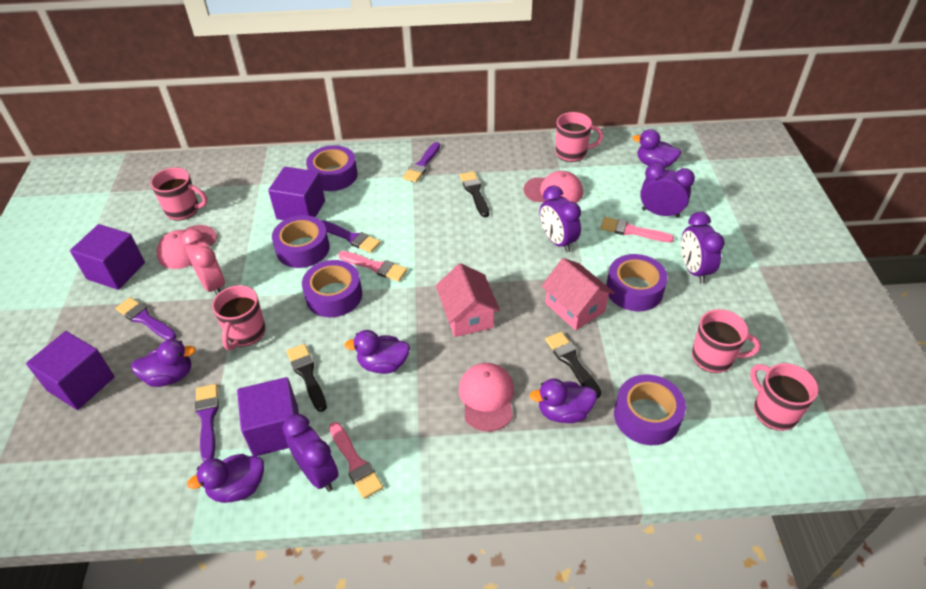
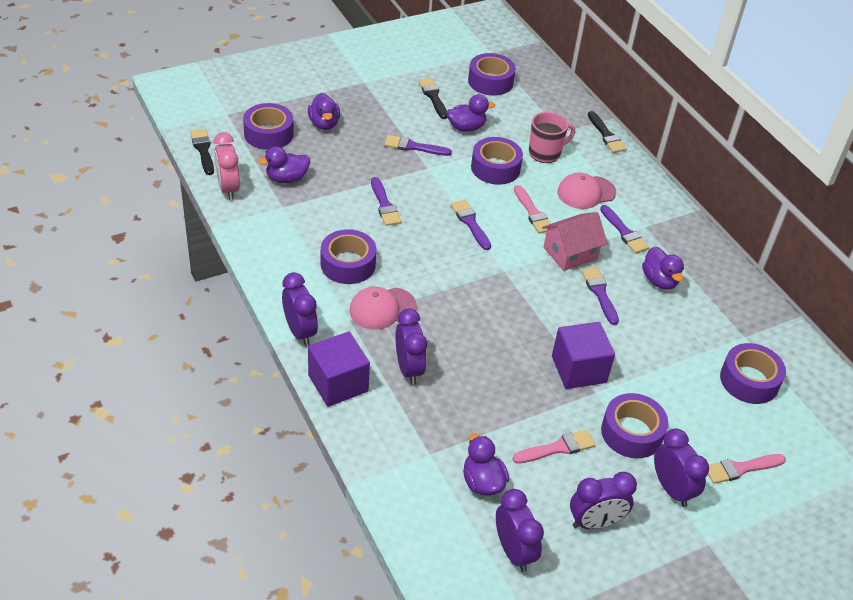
pink cap: 3 -> 2
pink house: 2 -> 1
pink mug: 5 -> 1
purple brush: 4 -> 5
purple clock: 4 -> 5
purple cube: 4 -> 2
purple tape: 5 -> 6

